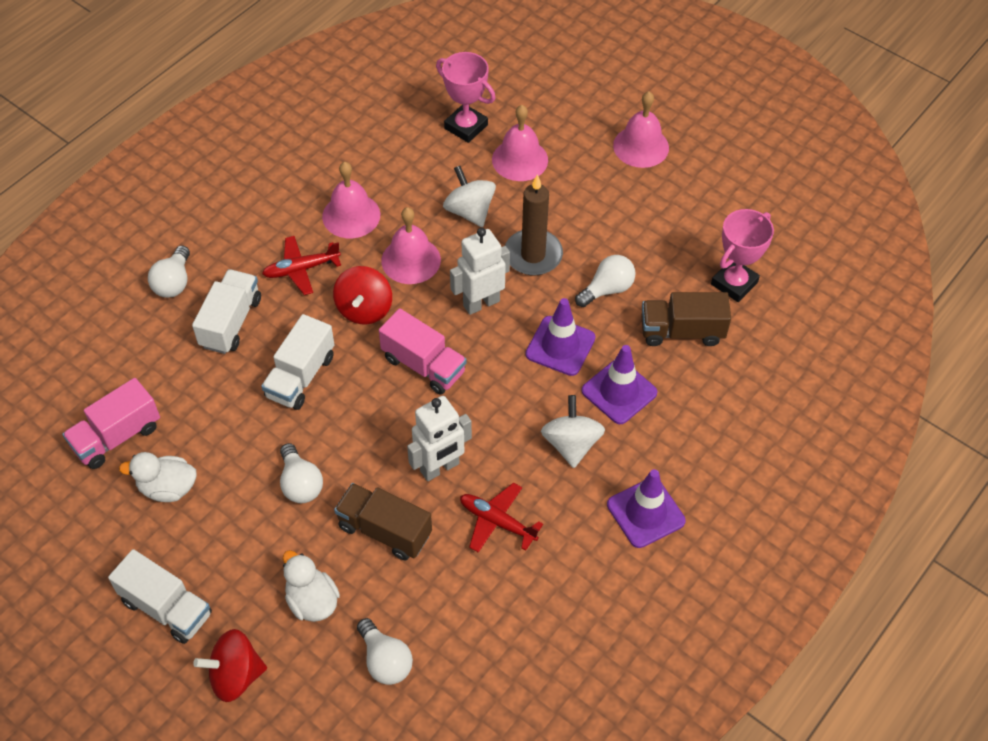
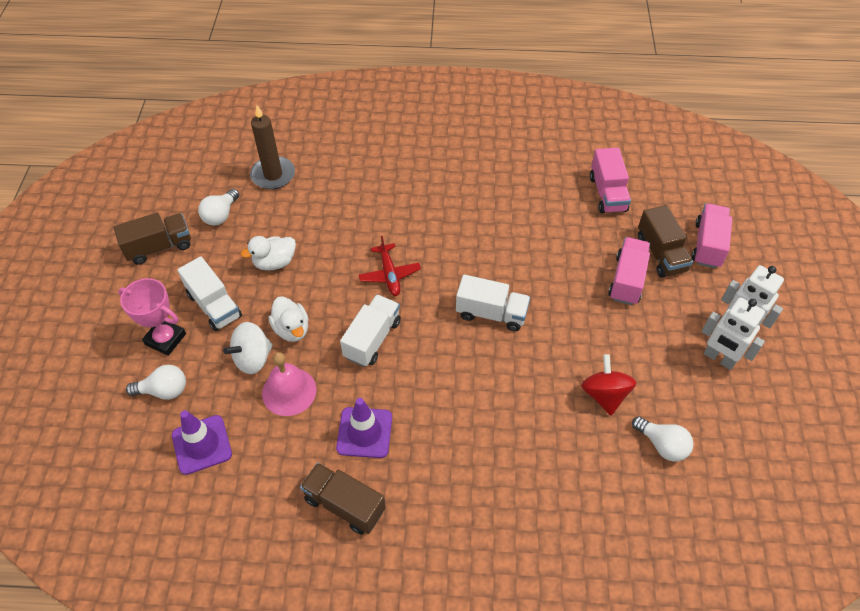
brown truck: 2 -> 3
pink bell: 4 -> 1
pink trophy: 2 -> 1
pink truck: 2 -> 3
purple traffic cone: 3 -> 2
red plane: 2 -> 1
red spinning top: 2 -> 1
white light bulb: 4 -> 3
white spinning top: 2 -> 1

